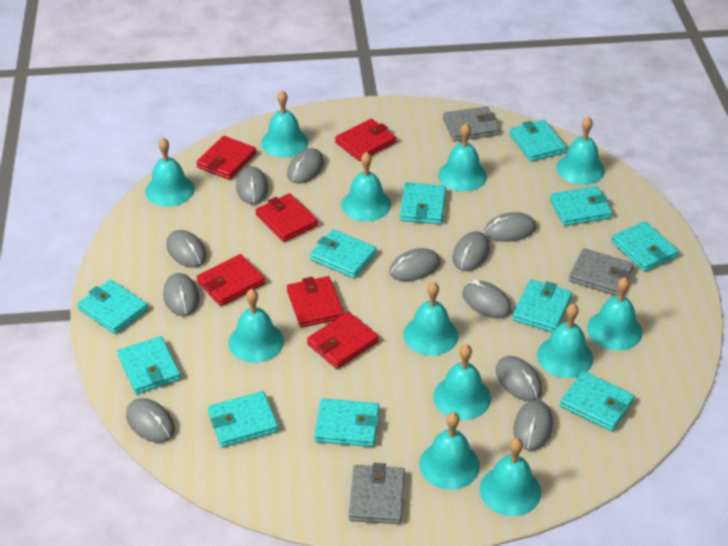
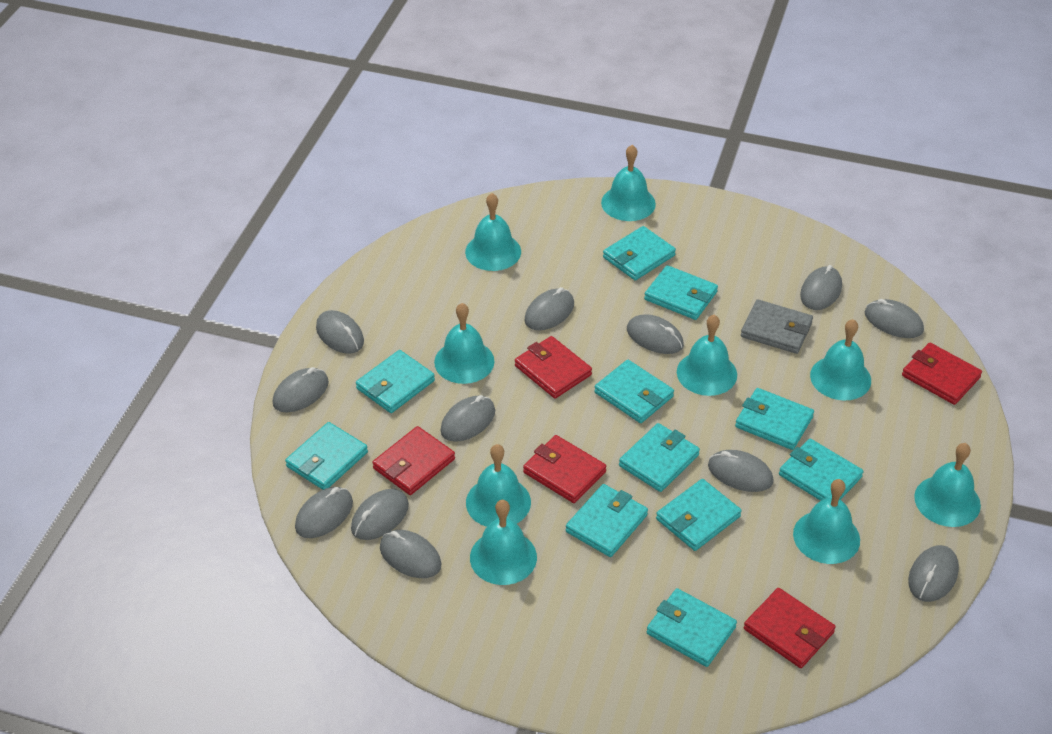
grey mouse: 11 -> 12
grey wallet: 3 -> 1
red wallet: 6 -> 5
turquoise bell: 12 -> 9

